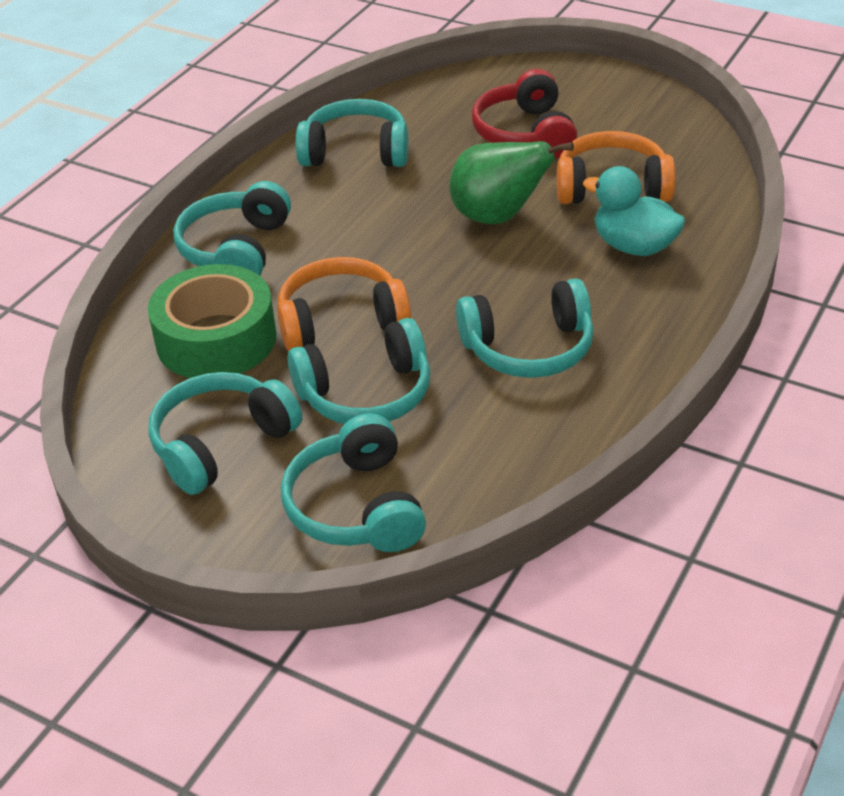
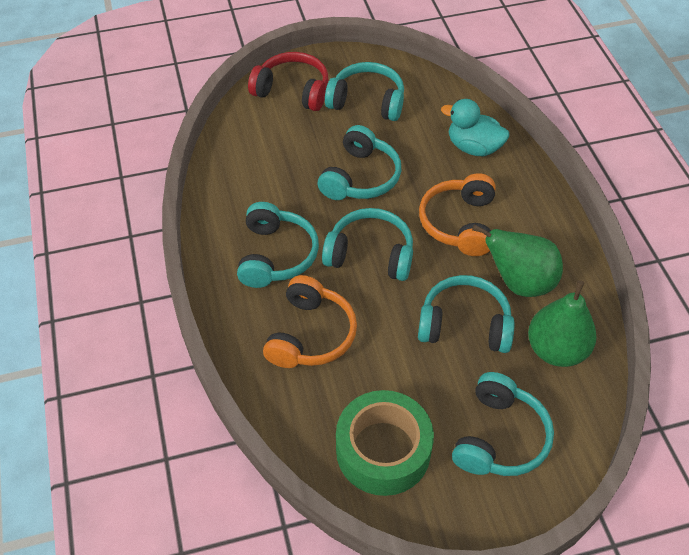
green pear: 1 -> 2

